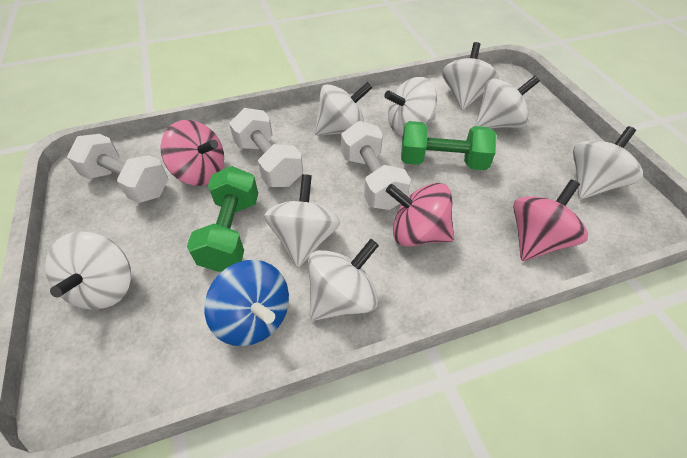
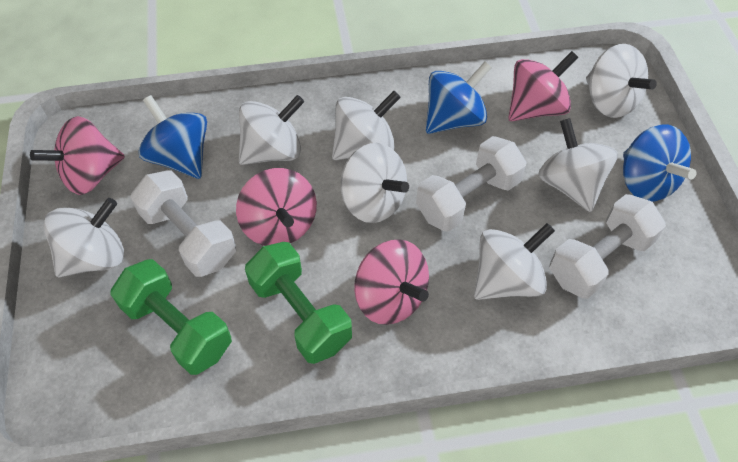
blue spinning top: 1 -> 3
pink spinning top: 3 -> 4
white spinning top: 8 -> 7

